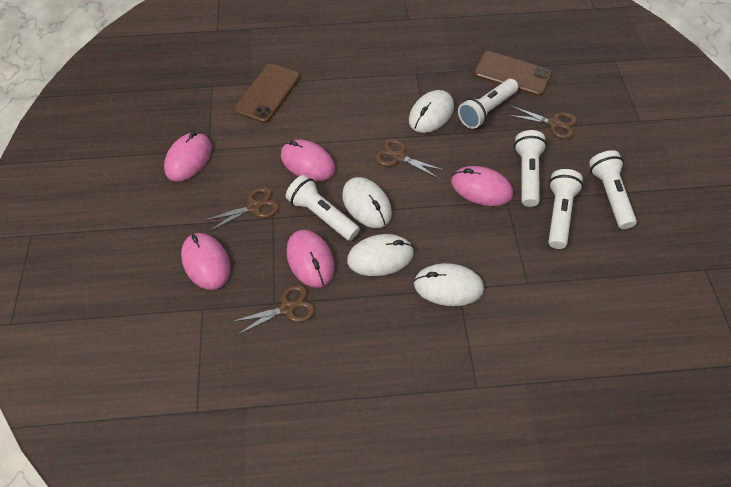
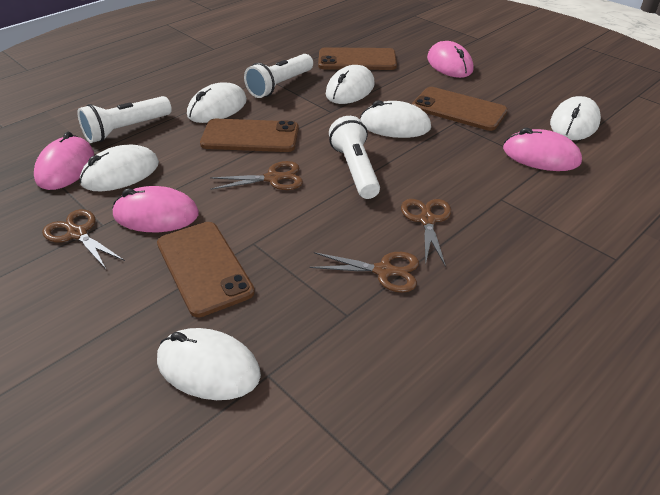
brown phone: 2 -> 4
pink mouse: 5 -> 4
white flashlight: 5 -> 3
white mouse: 4 -> 6

